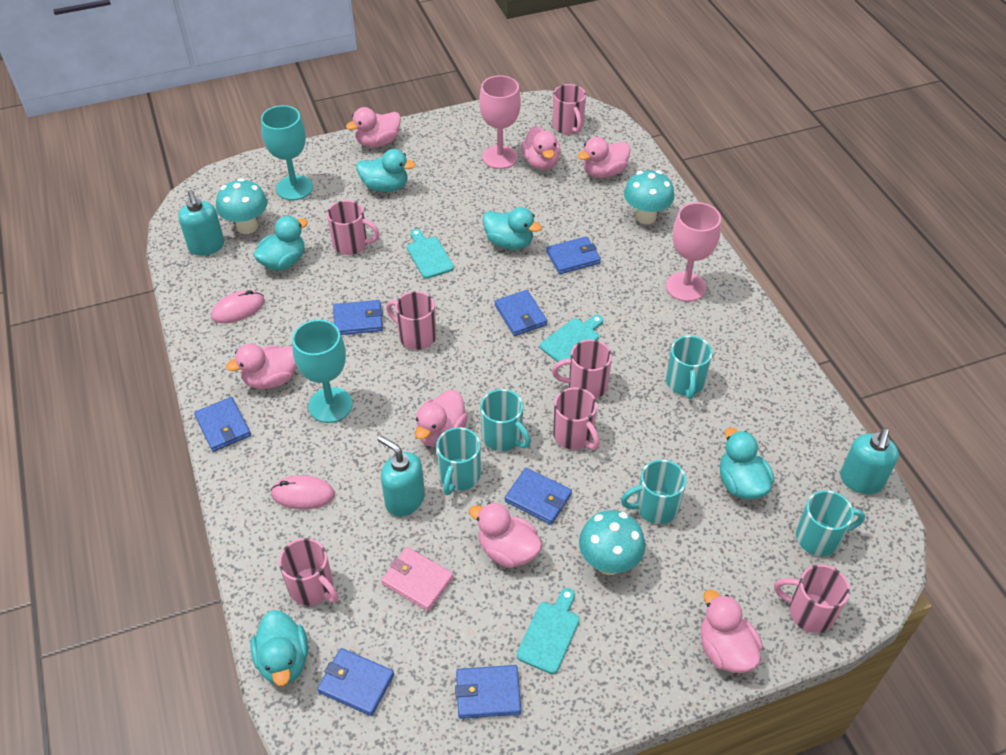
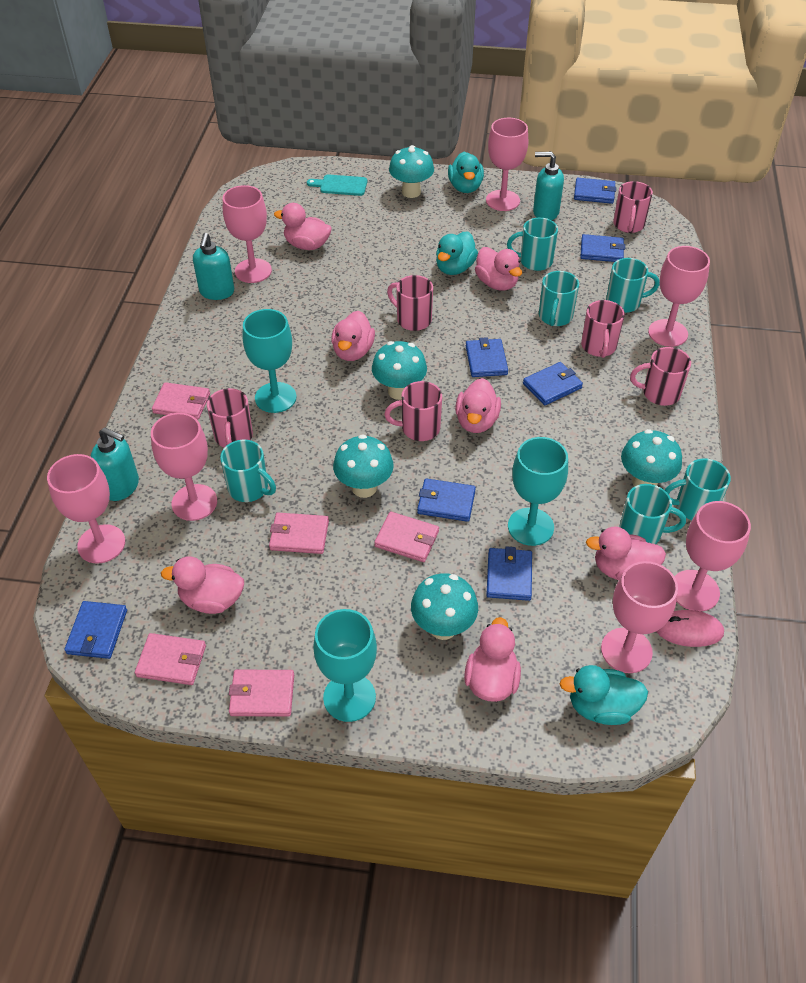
pink goblet: 2 -> 7
pink mouse: 2 -> 1
pink mug: 7 -> 6
pink wallet: 1 -> 5
turquoise cutting board: 3 -> 1
turquoise duck: 5 -> 3
turquoise goblet: 2 -> 3
turquoise mug: 5 -> 6
turquoise mushroom: 3 -> 5

